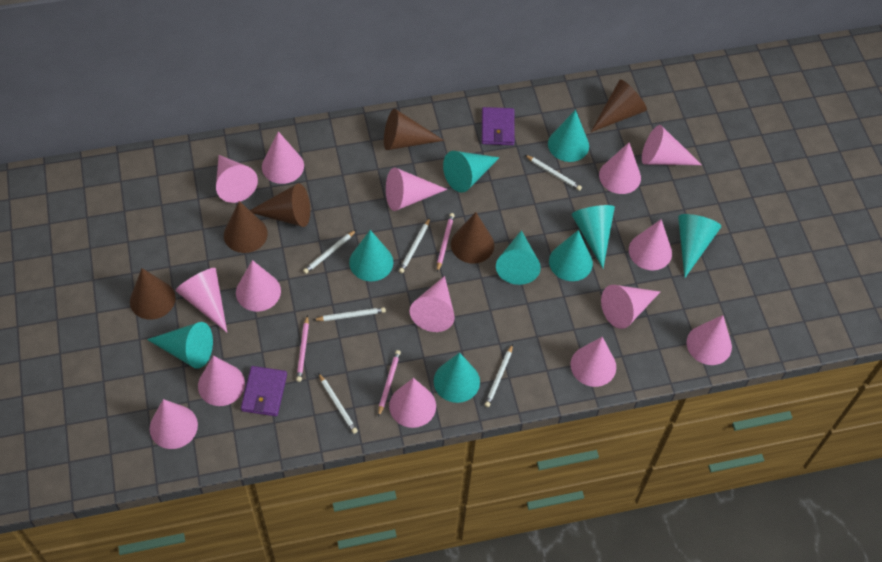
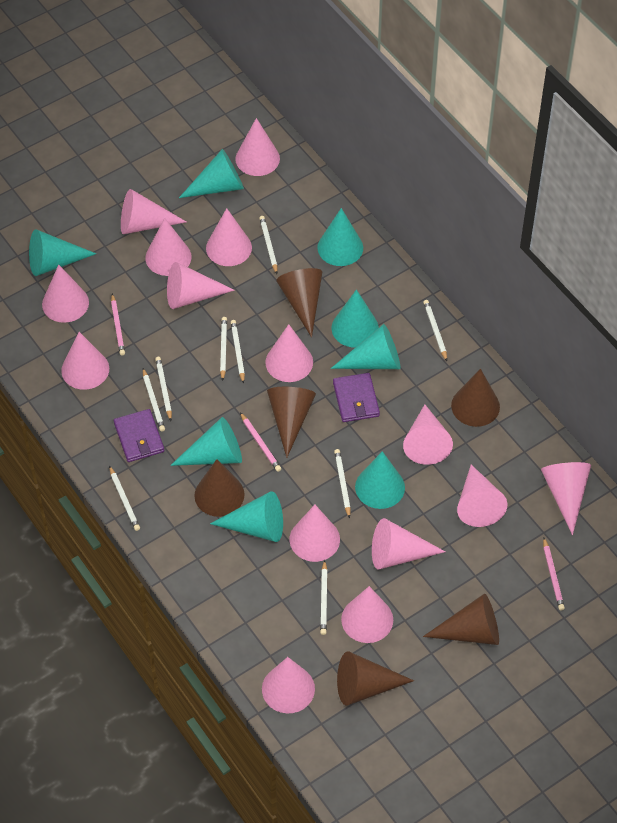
turquoise cone: 9 -> 8
white pencil: 6 -> 9

